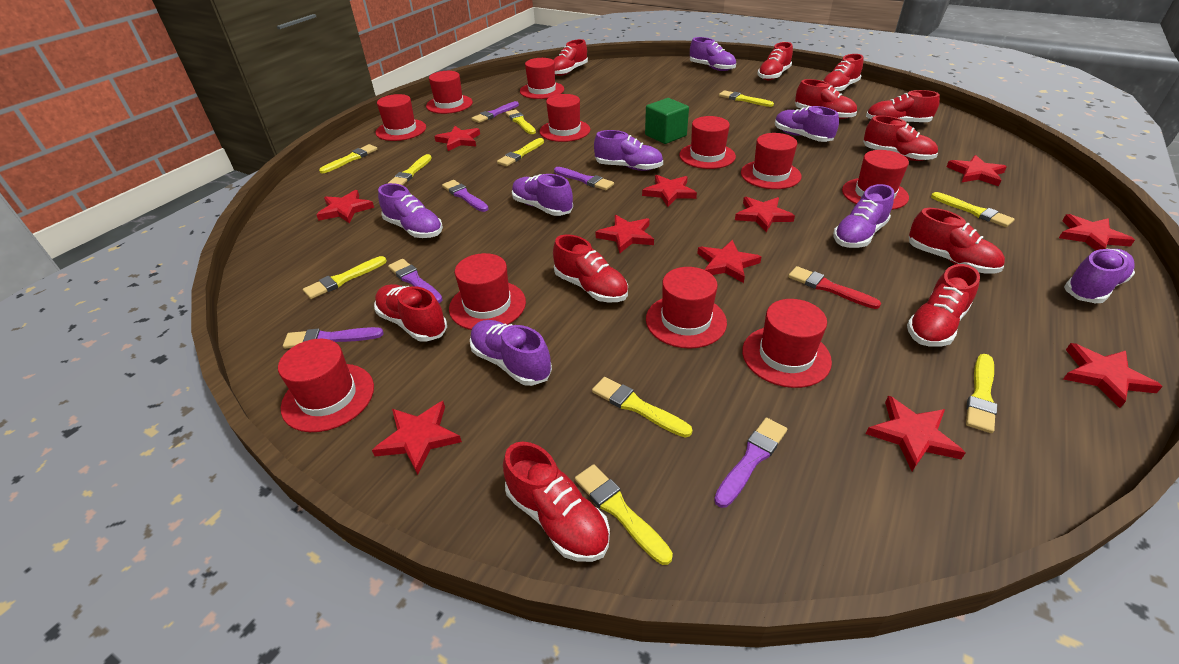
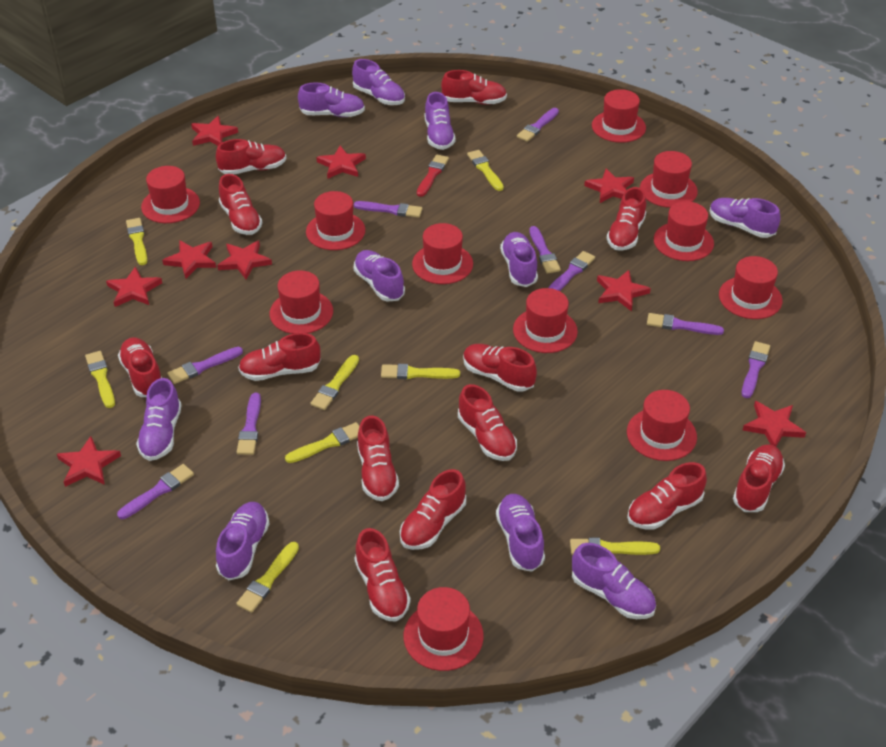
green cube: 1 -> 0
purple brush: 6 -> 9
purple shoe: 8 -> 10
red shoe: 11 -> 13
red star: 11 -> 9
yellow brush: 10 -> 8

